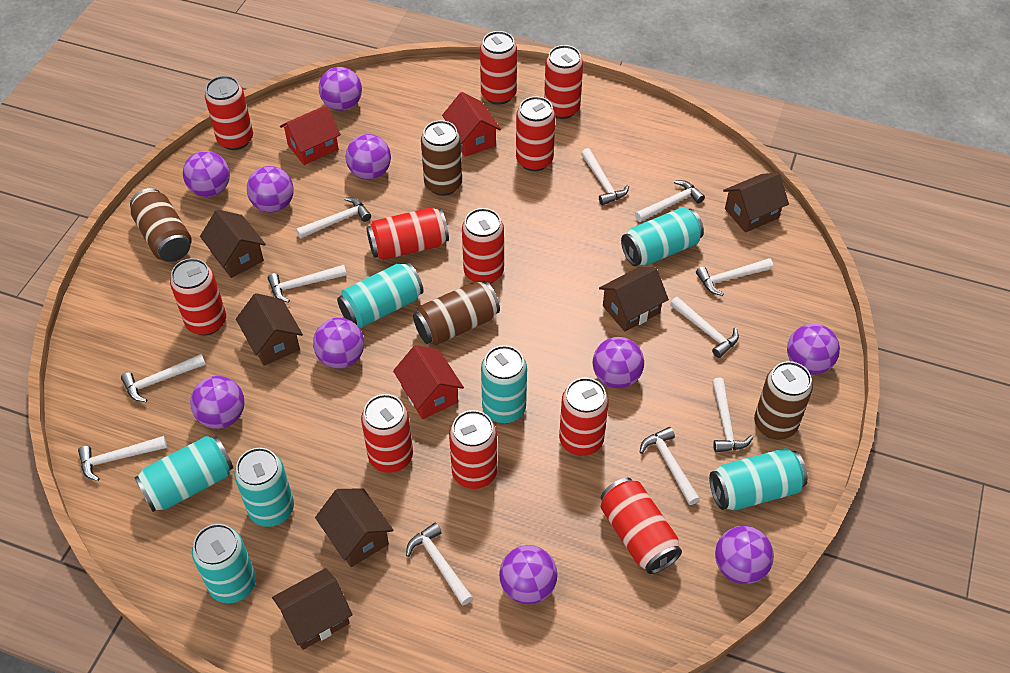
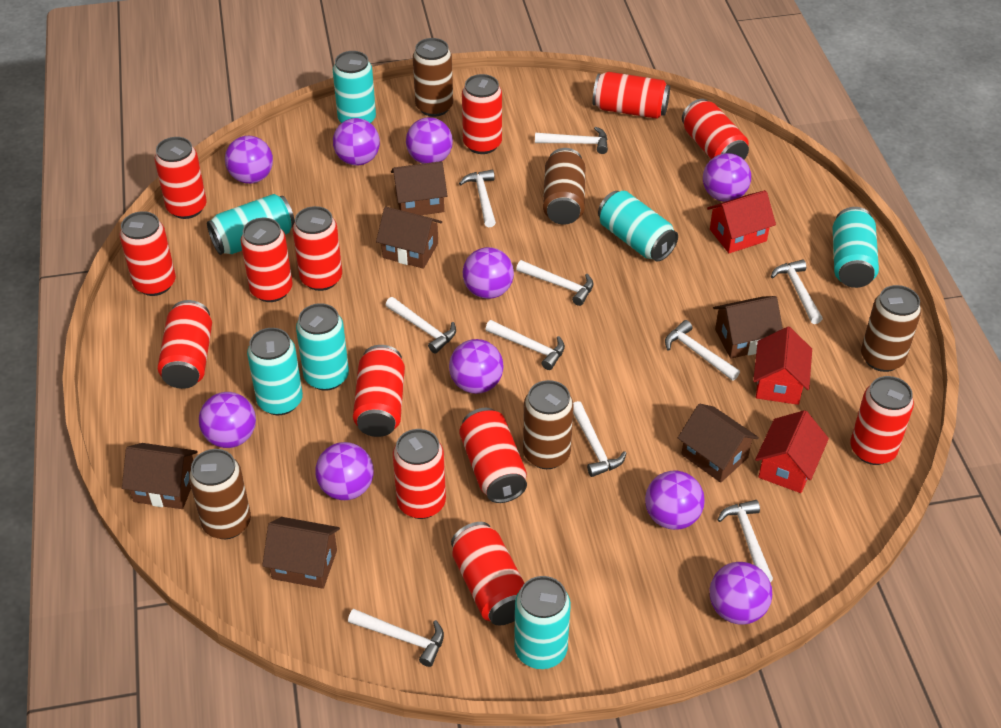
brown can: 4 -> 5
red can: 11 -> 13
white hammer: 11 -> 10

